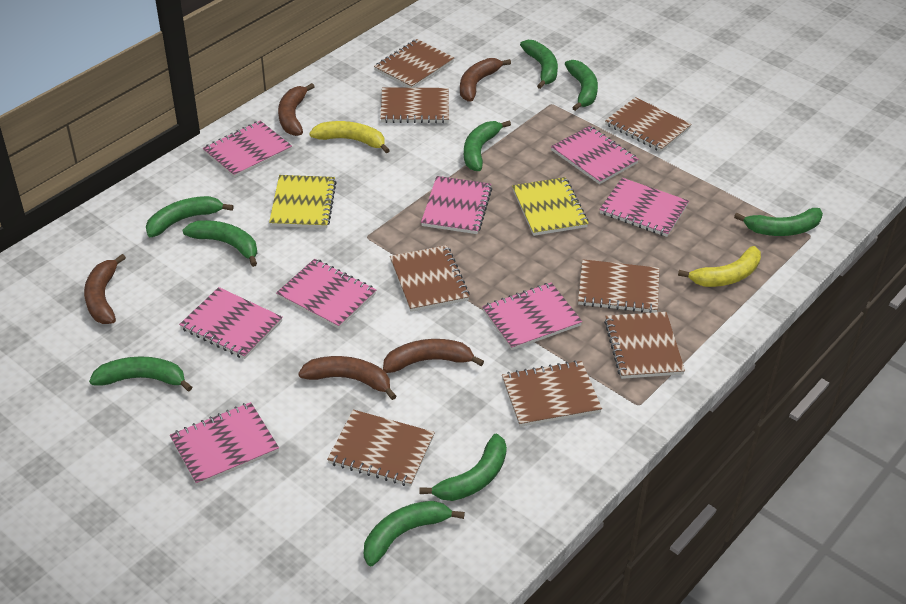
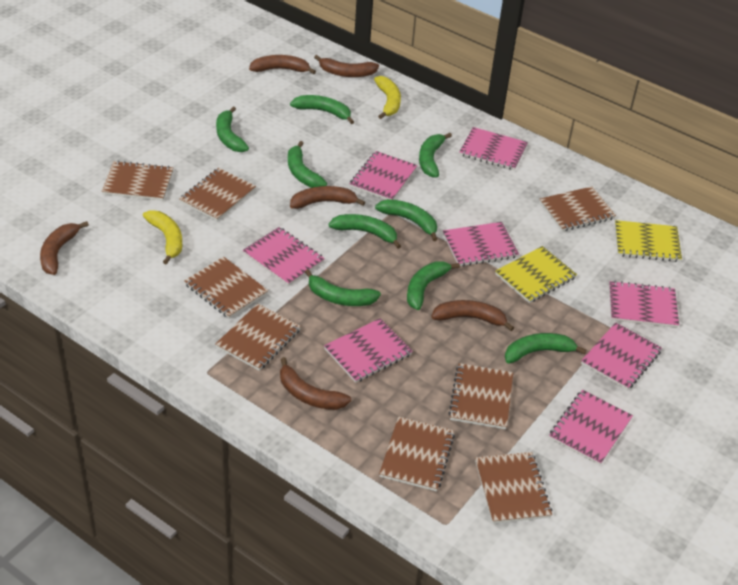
brown banana: 5 -> 6

